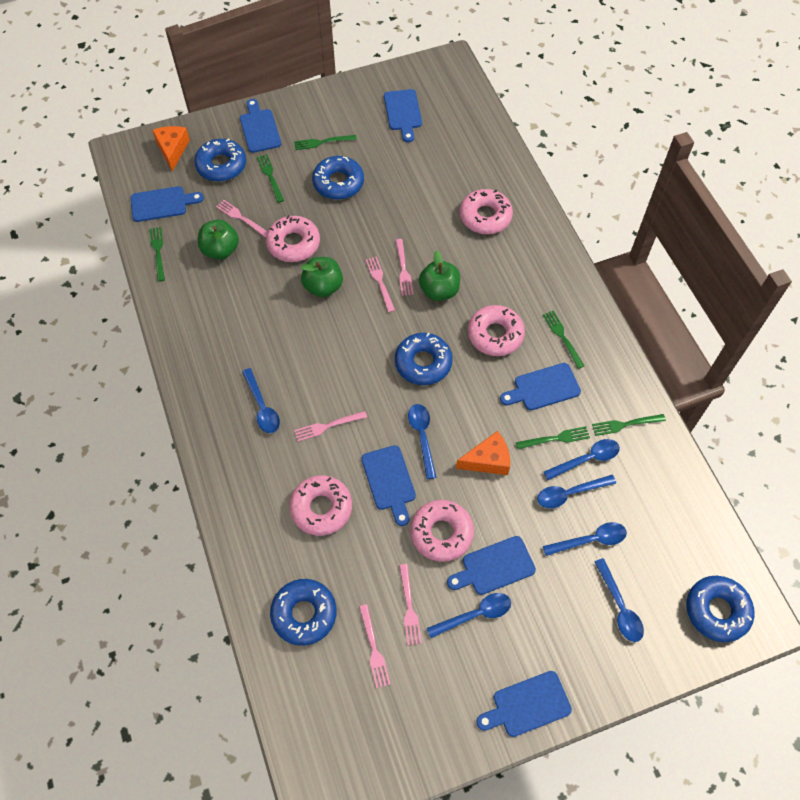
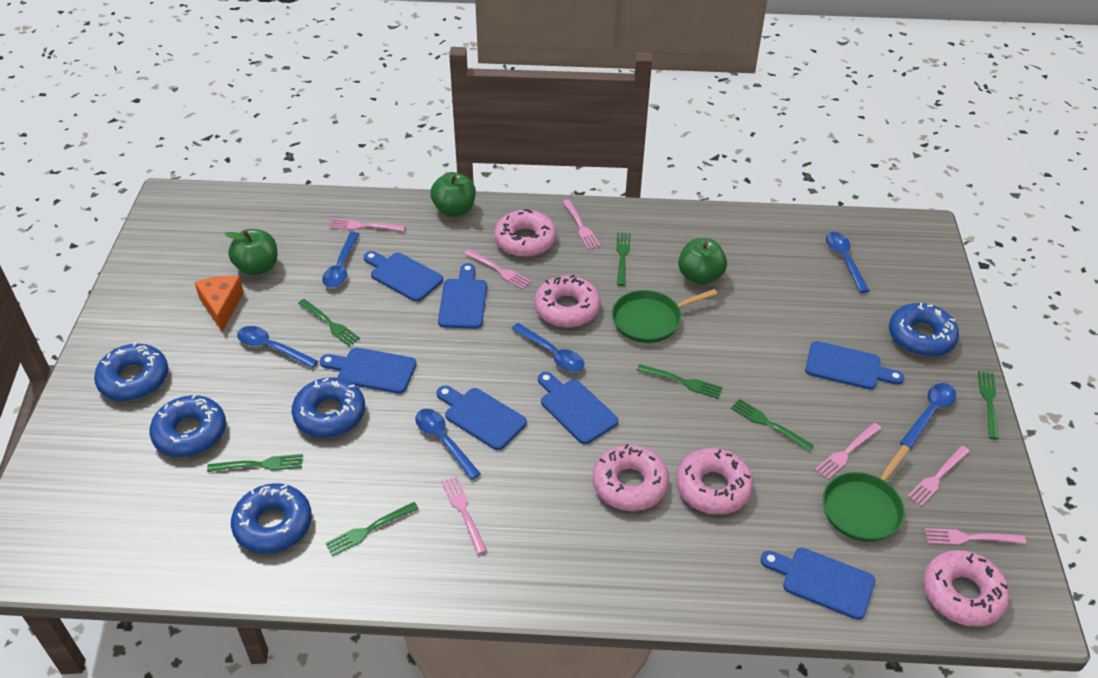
blue spoon: 7 -> 6
green fork: 6 -> 7
green pan: 0 -> 2
orange cheese: 2 -> 1
pink fork: 6 -> 7

